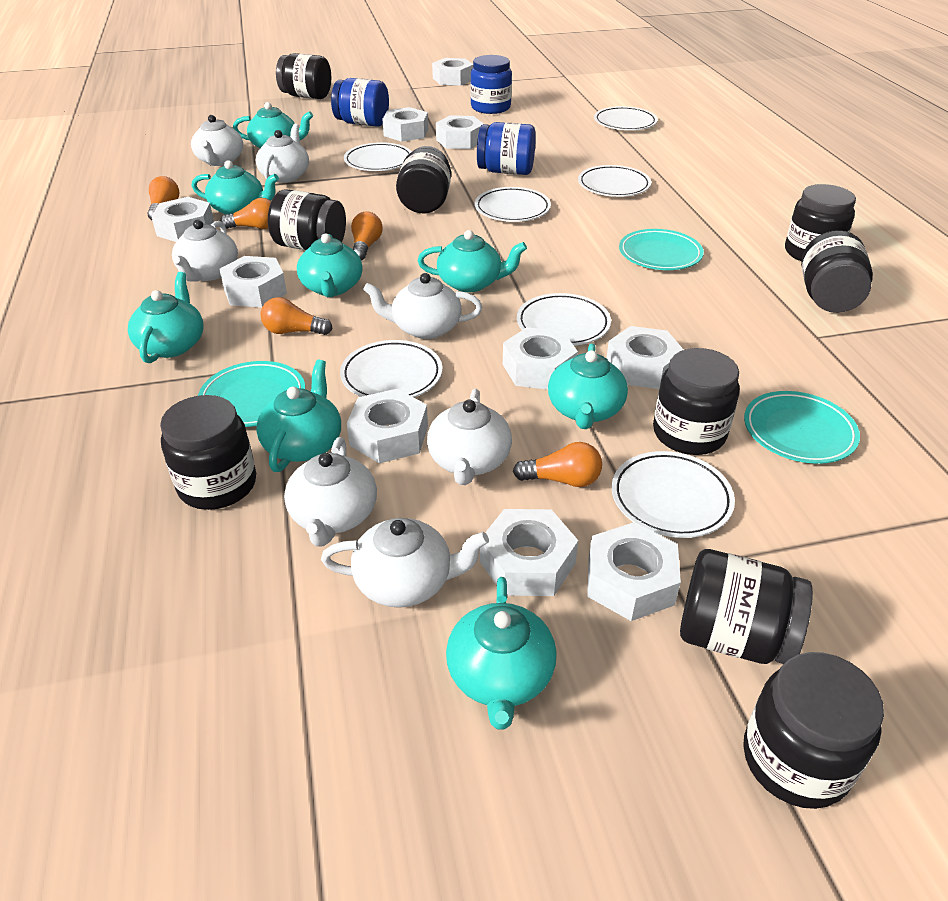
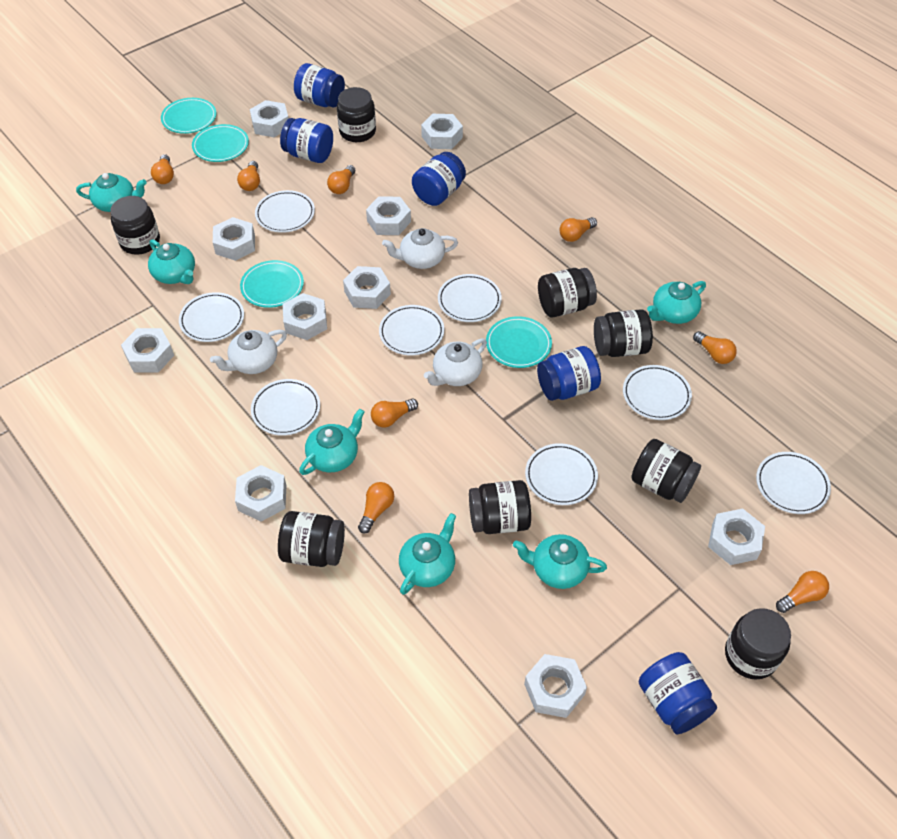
black jar: 9 -> 8
blue jar: 3 -> 5
orange light bulb: 5 -> 8
turquoise plate: 3 -> 4
turquoise teapot: 8 -> 6
white plate: 7 -> 8
white teapot: 7 -> 3

